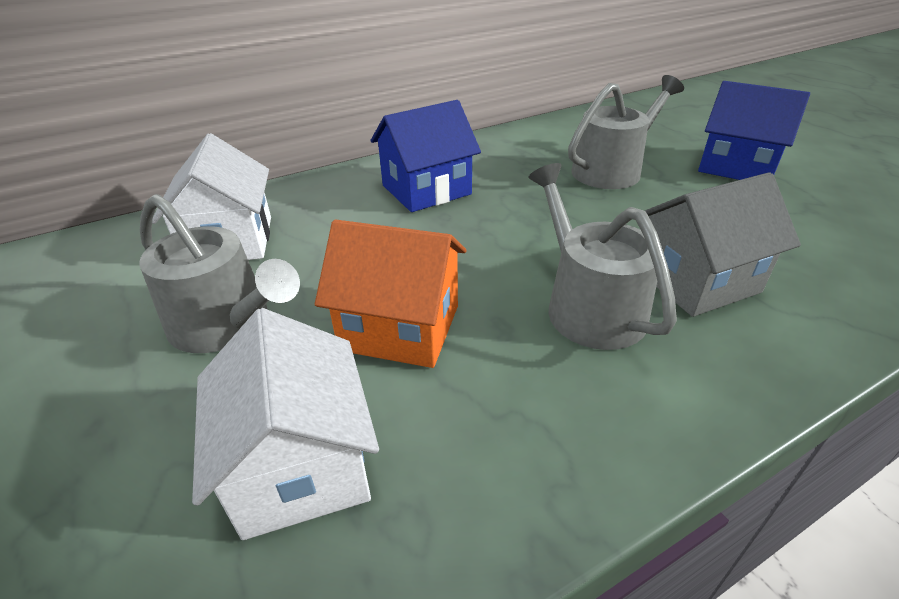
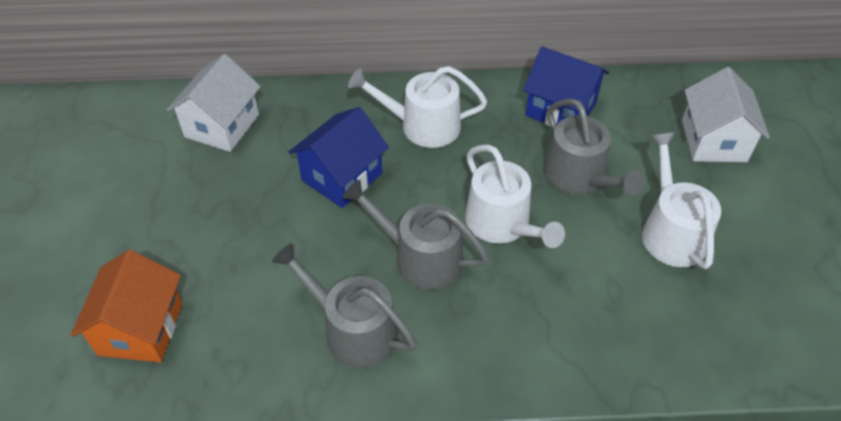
grey house: 1 -> 0
white watering can: 0 -> 3

